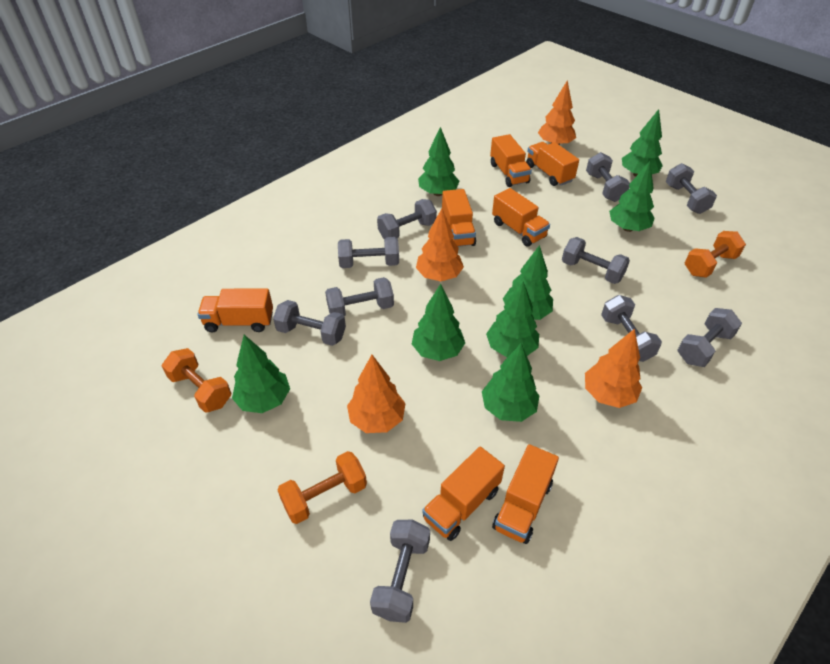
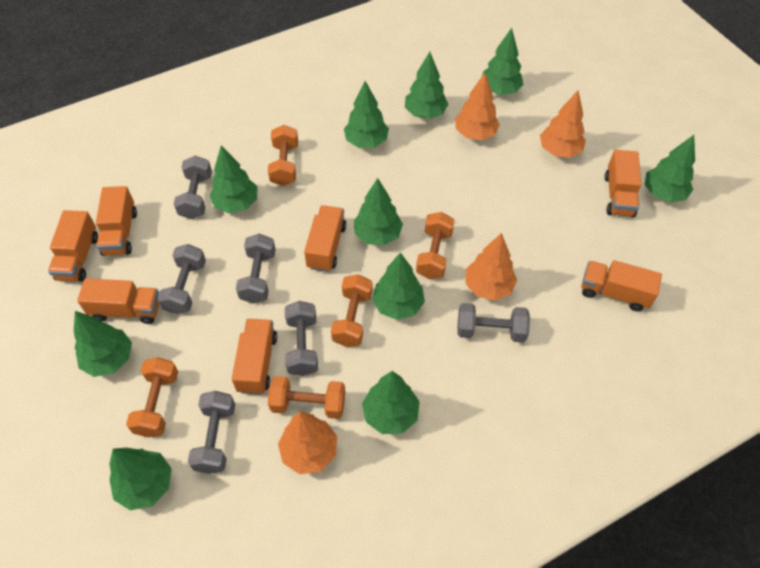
green tree: 8 -> 10
grey dumbbell: 10 -> 6
orange dumbbell: 3 -> 5

